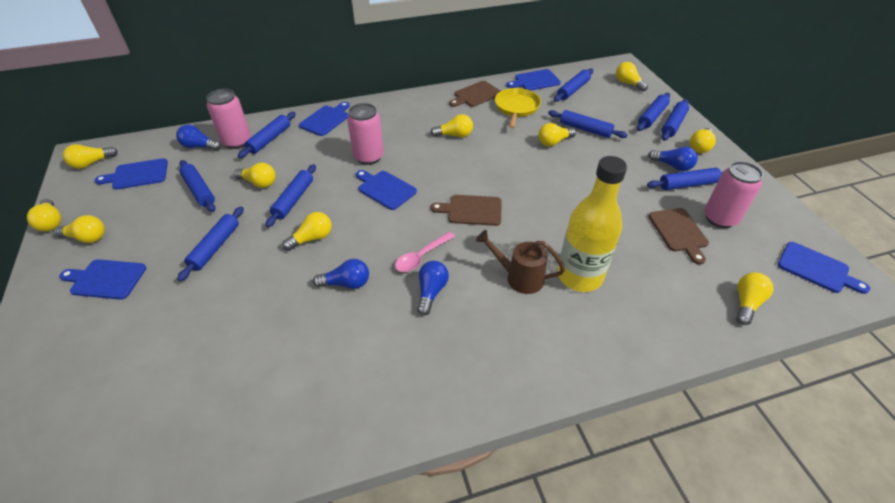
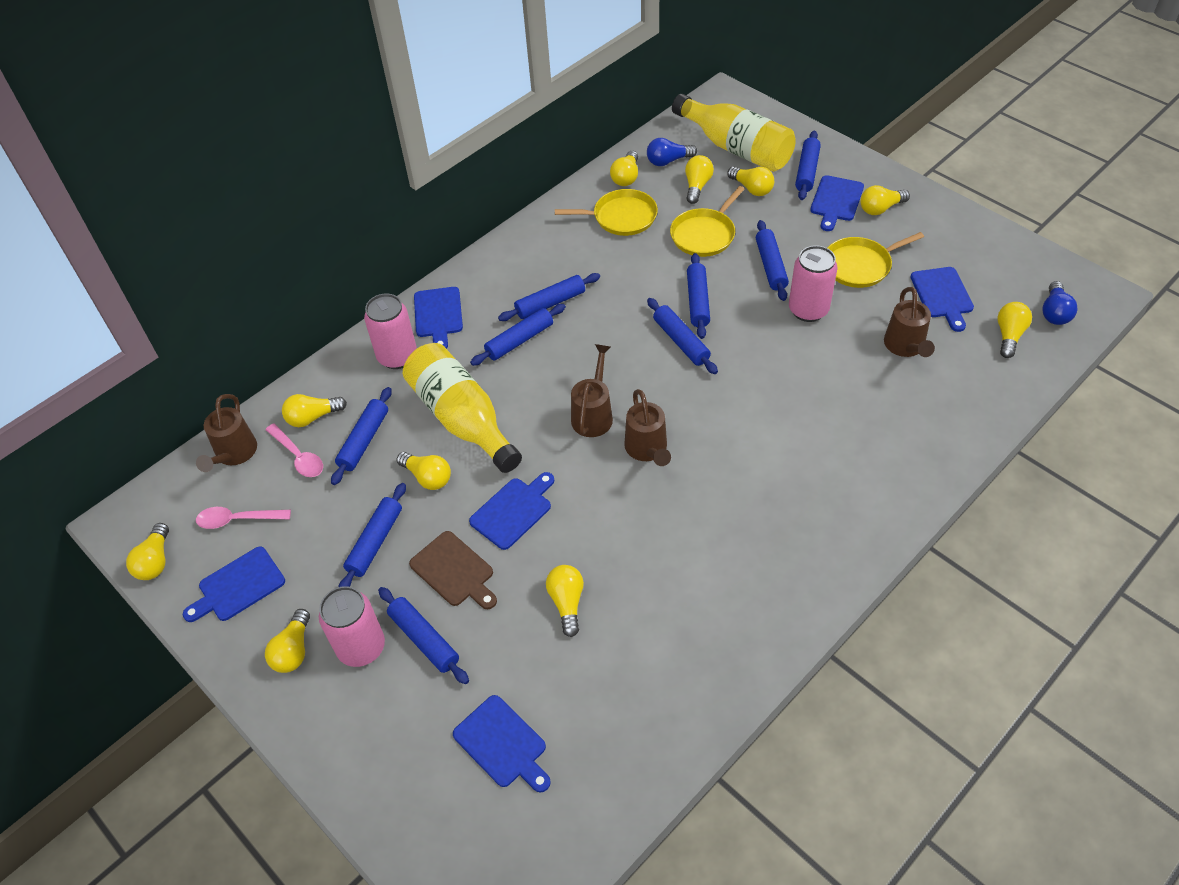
blue light bulb: 4 -> 2
brown cutting board: 3 -> 1
brown watering can: 1 -> 4
pink spoon: 1 -> 2
yellow bottle: 1 -> 2
yellow pan: 1 -> 3

